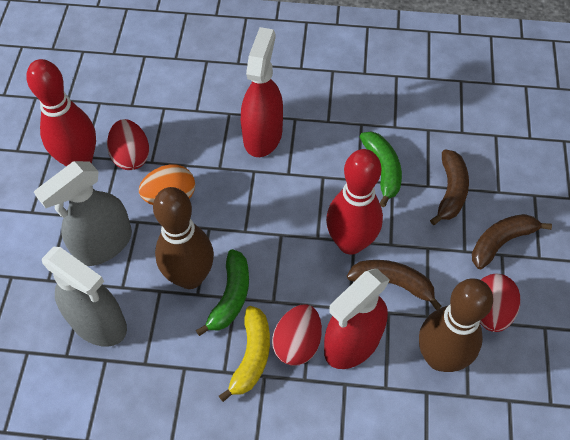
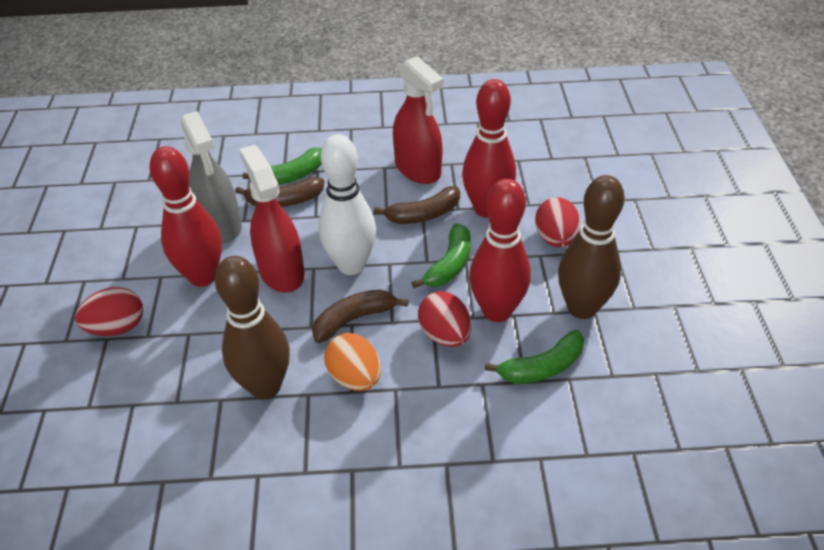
green banana: 2 -> 3
grey spray bottle: 2 -> 1
red bowling pin: 2 -> 3
white bowling pin: 0 -> 1
yellow banana: 1 -> 0

